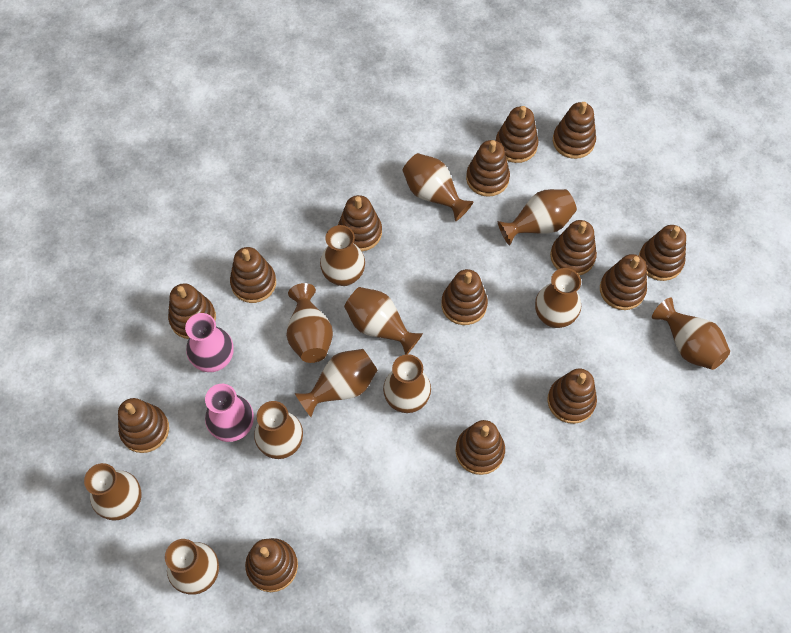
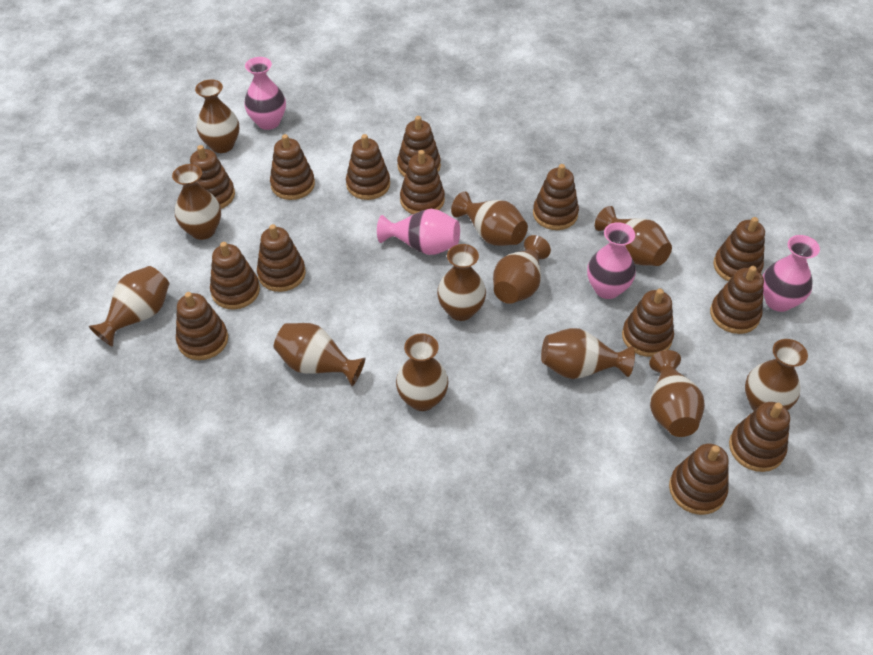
pink vase: 2 -> 4

